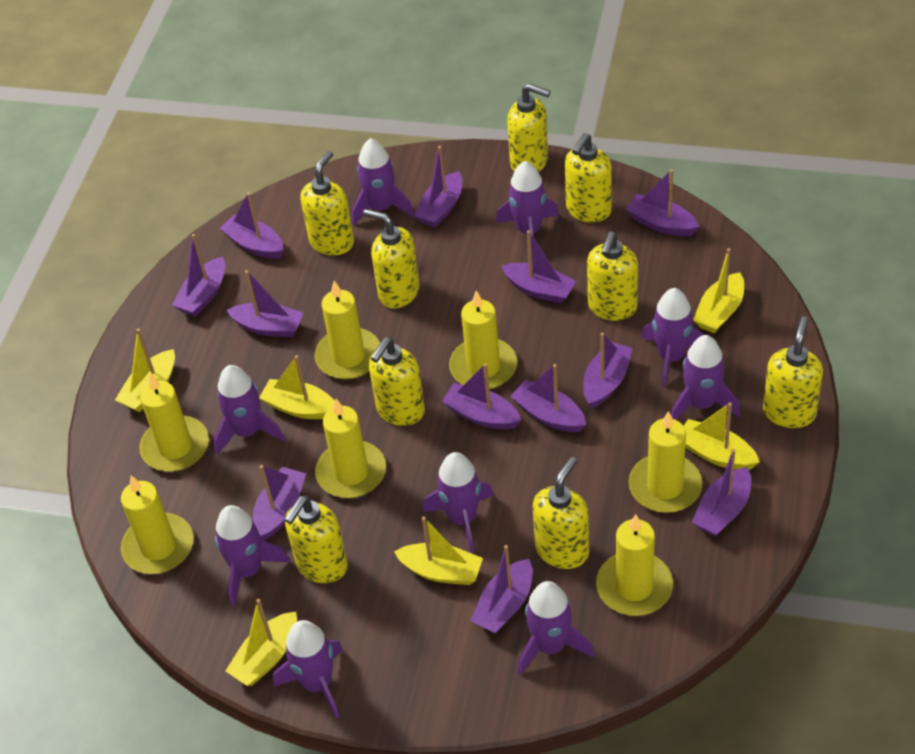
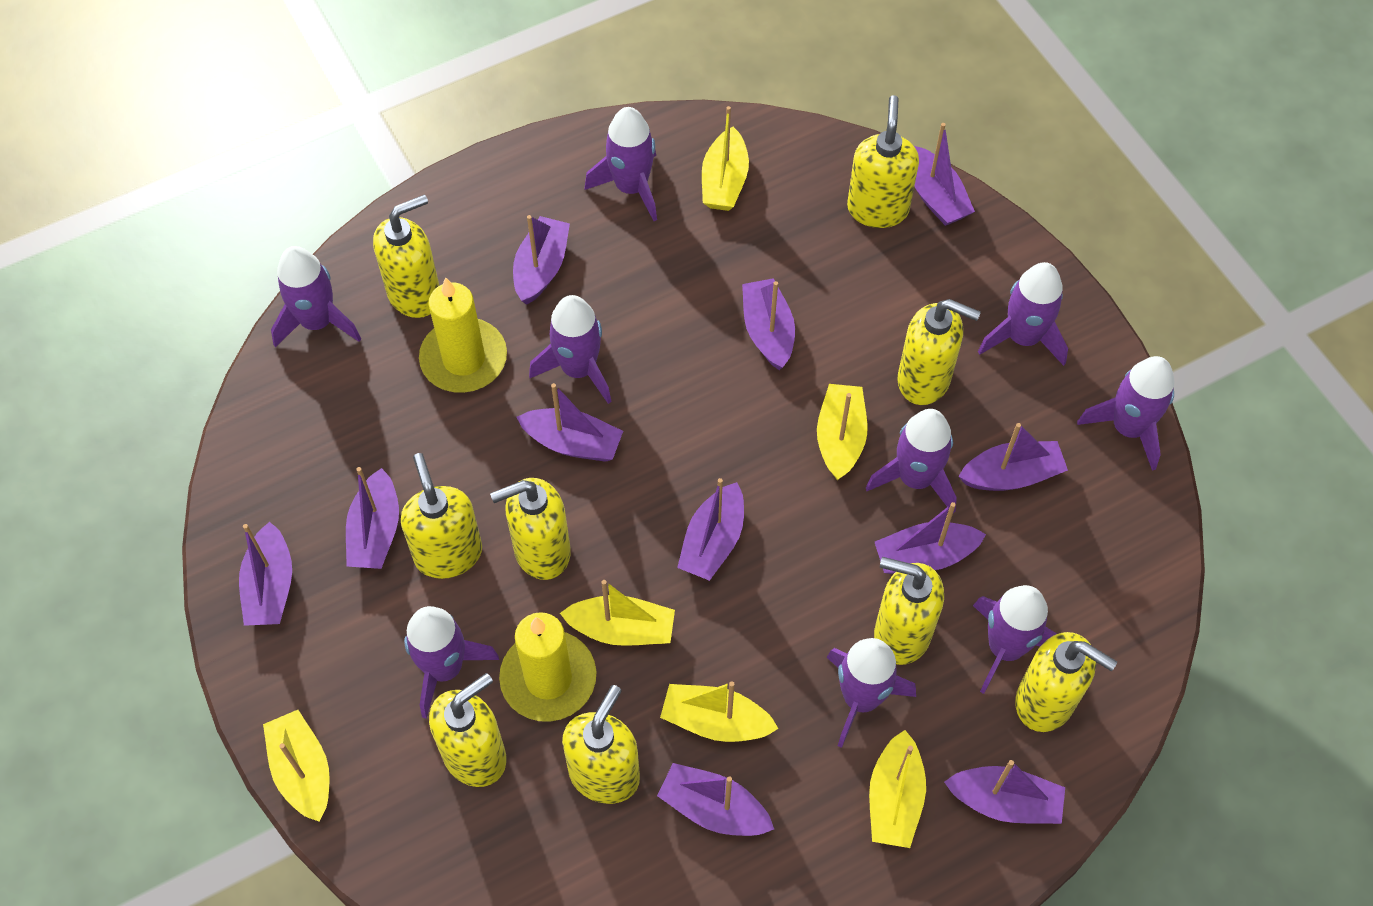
purple boat: 12 -> 11
yellow candle: 7 -> 2

